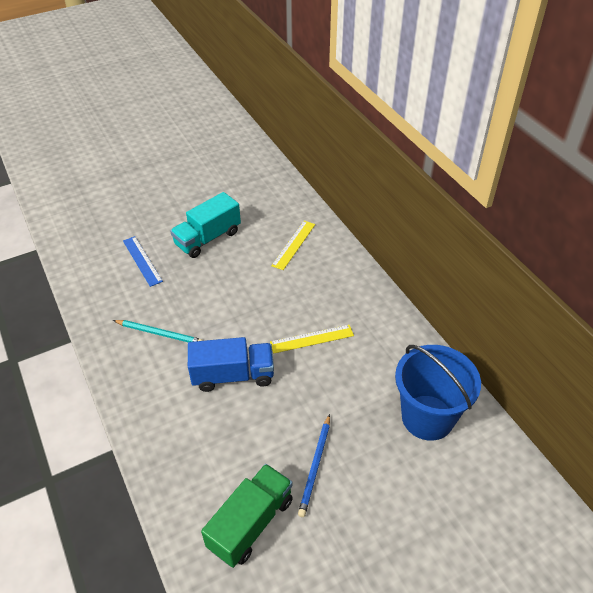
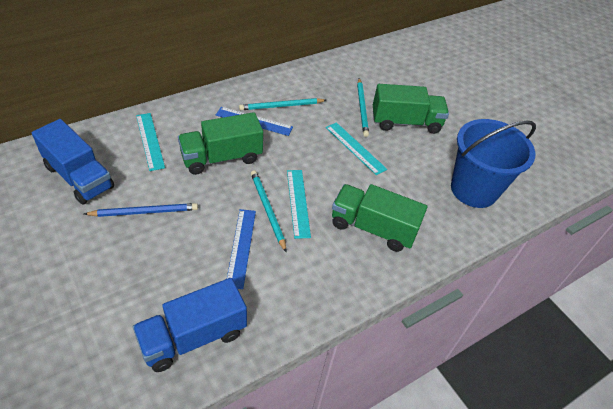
blue ruler: 1 -> 2
blue truck: 1 -> 2
green truck: 1 -> 3
turquoise pencil: 1 -> 3
turquoise ruler: 0 -> 3
turquoise truck: 1 -> 0
yellow ruler: 2 -> 0

